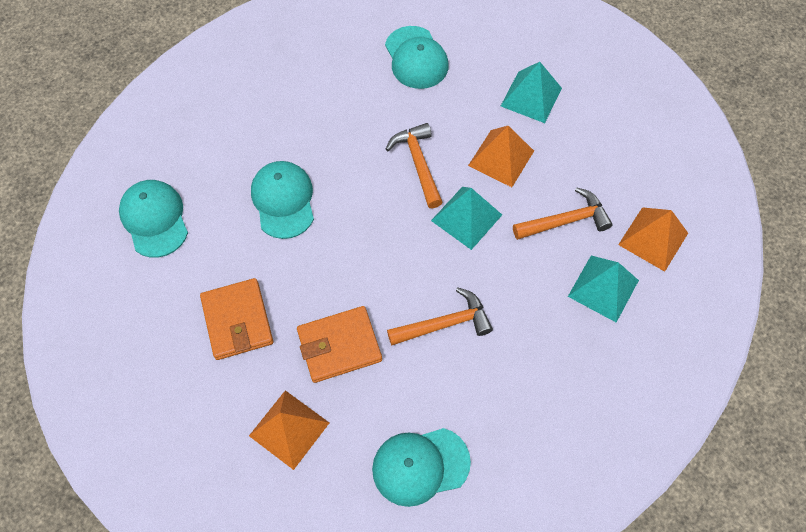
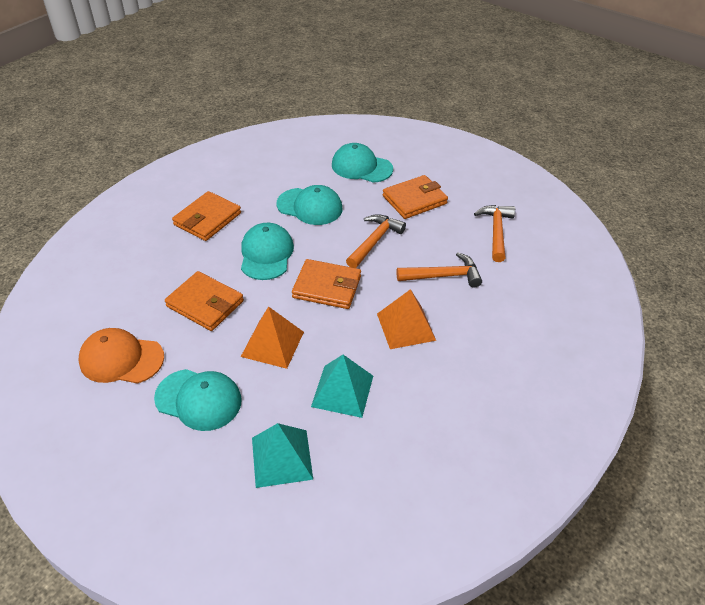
orange cap: 0 -> 1
orange pyramid: 3 -> 2
orange wallet: 2 -> 4
turquoise pyramid: 3 -> 2

